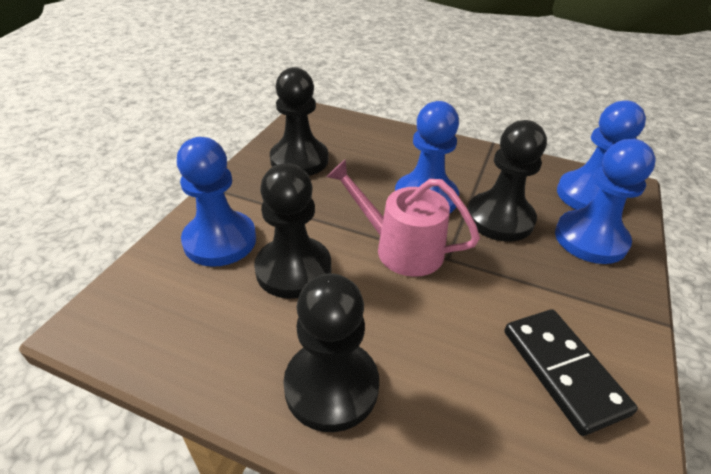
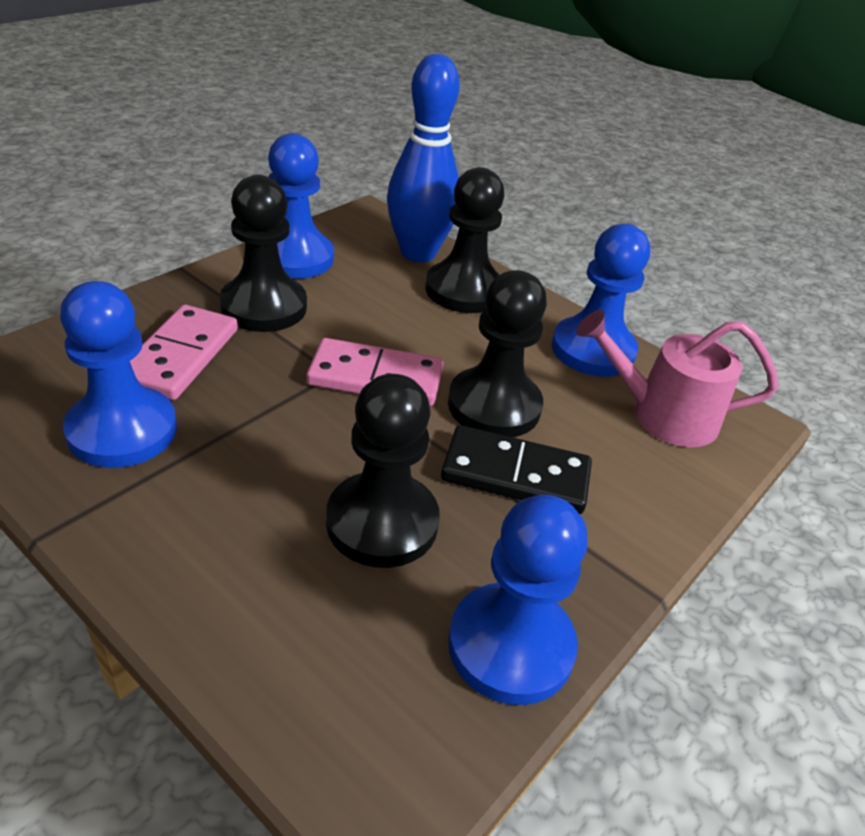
blue bowling pin: 0 -> 1
pink domino: 0 -> 2

